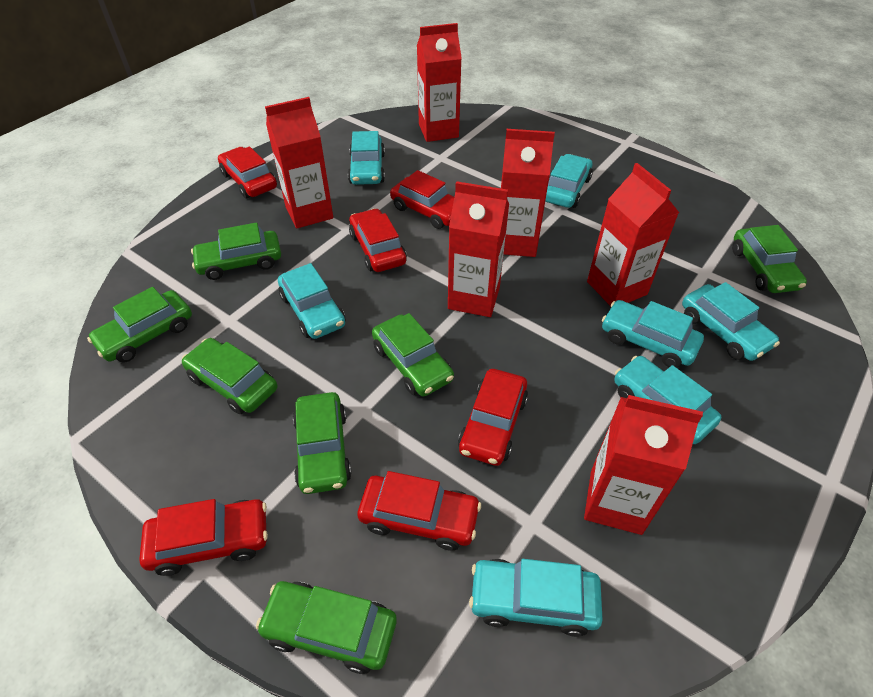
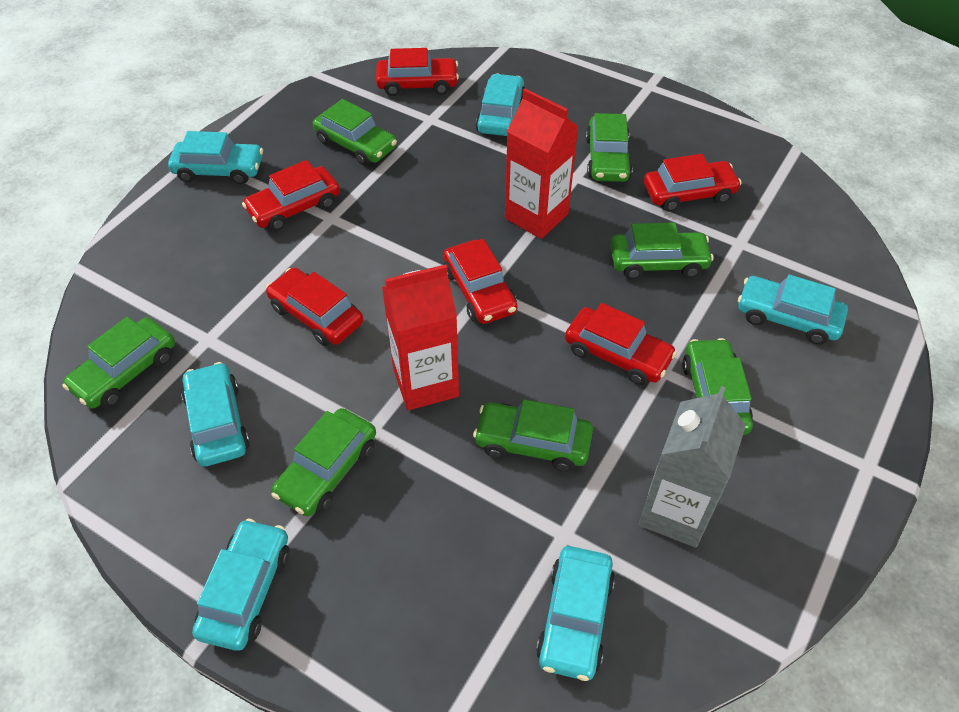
grey carton: 0 -> 1
red carton: 6 -> 2
turquoise car: 7 -> 6

